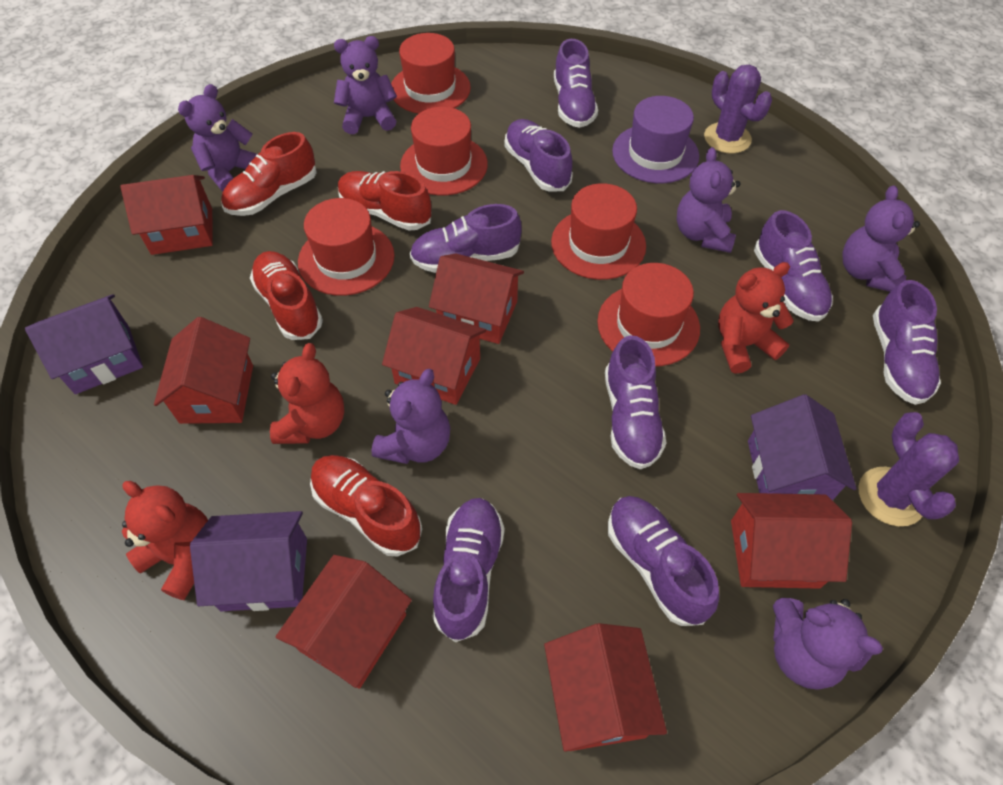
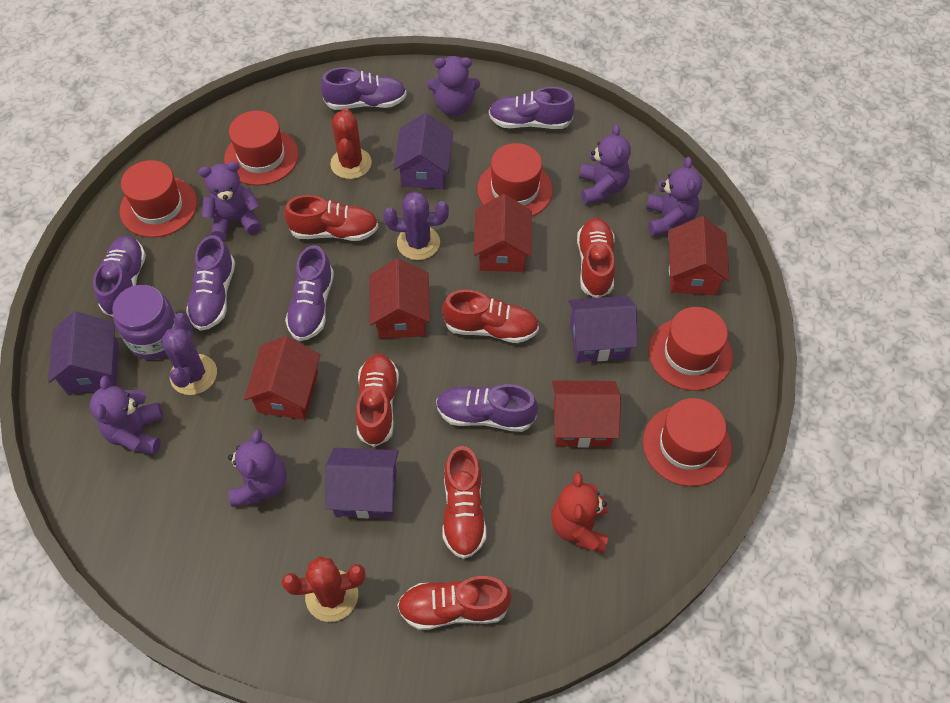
purple hat: 1 -> 0
purple house: 3 -> 4
purple jar: 0 -> 1
purple shoe: 8 -> 6
red cactus: 0 -> 2
red house: 7 -> 5
red shoe: 4 -> 6
red teddy bear: 3 -> 1

